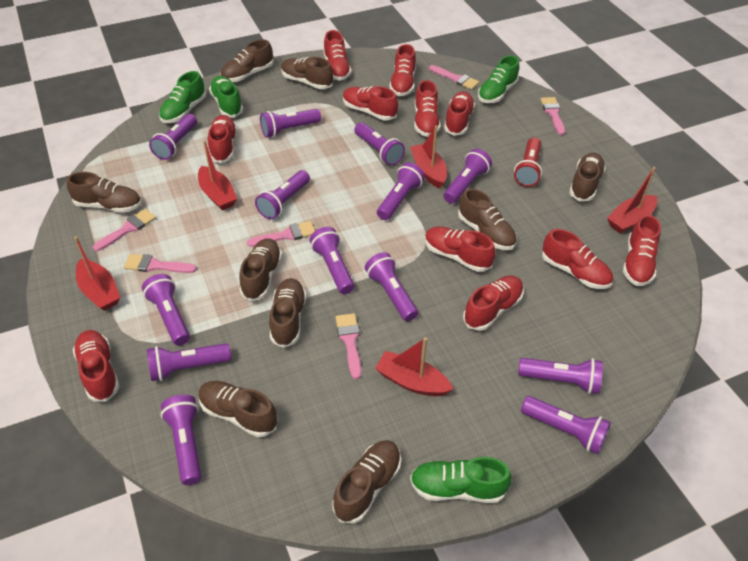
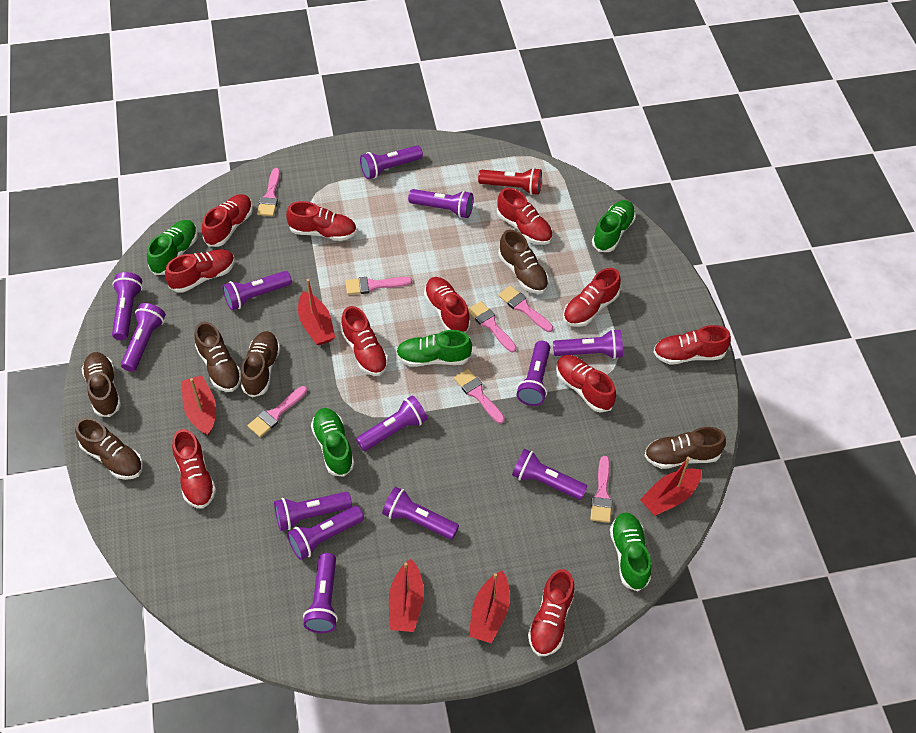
brown shoe: 9 -> 6
green shoe: 4 -> 5
pink brush: 6 -> 7

